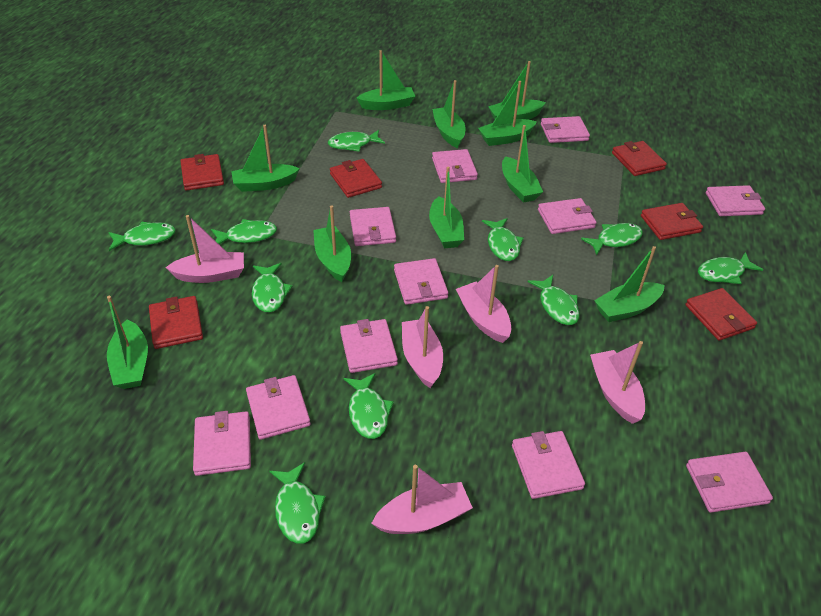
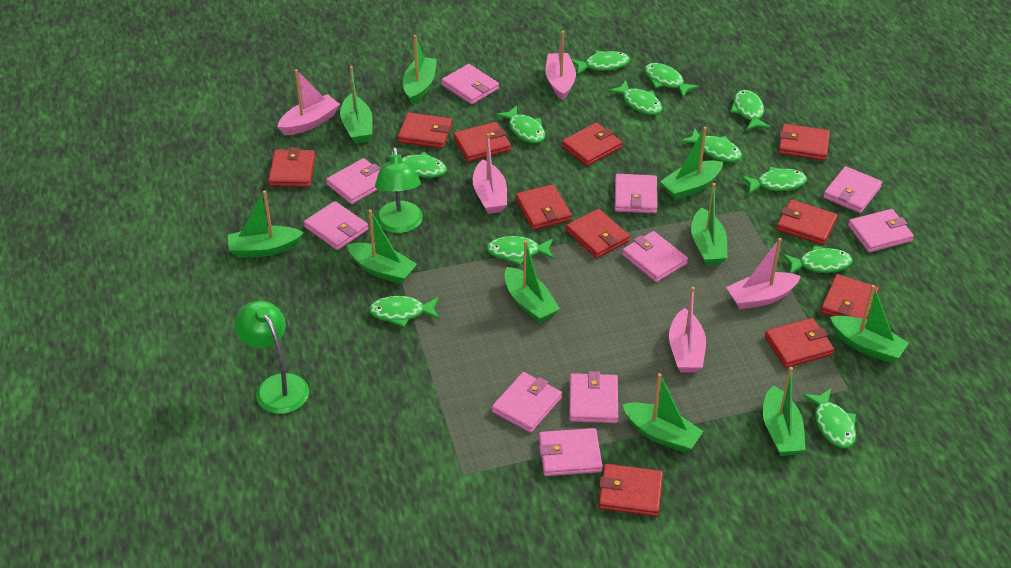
green fish: 10 -> 12
green lamp: 0 -> 2
pink wallet: 11 -> 10
red wallet: 6 -> 11

